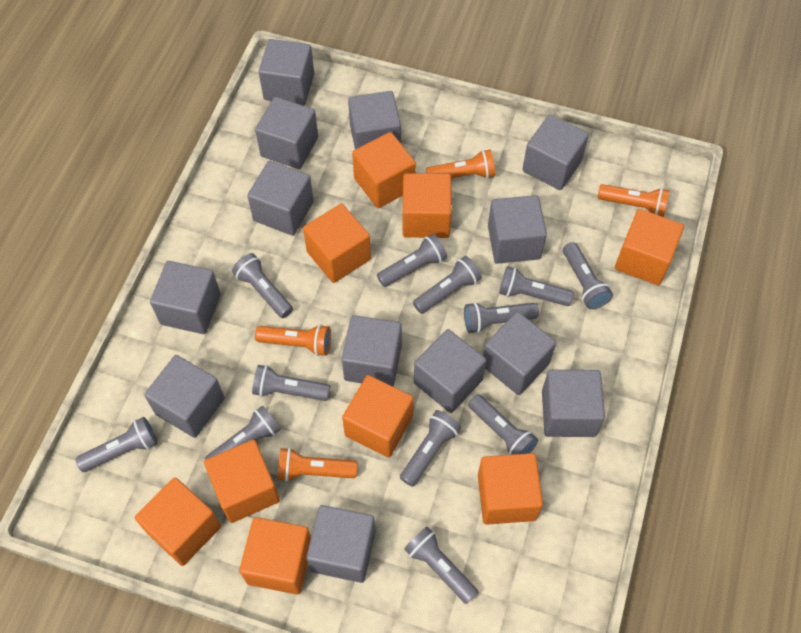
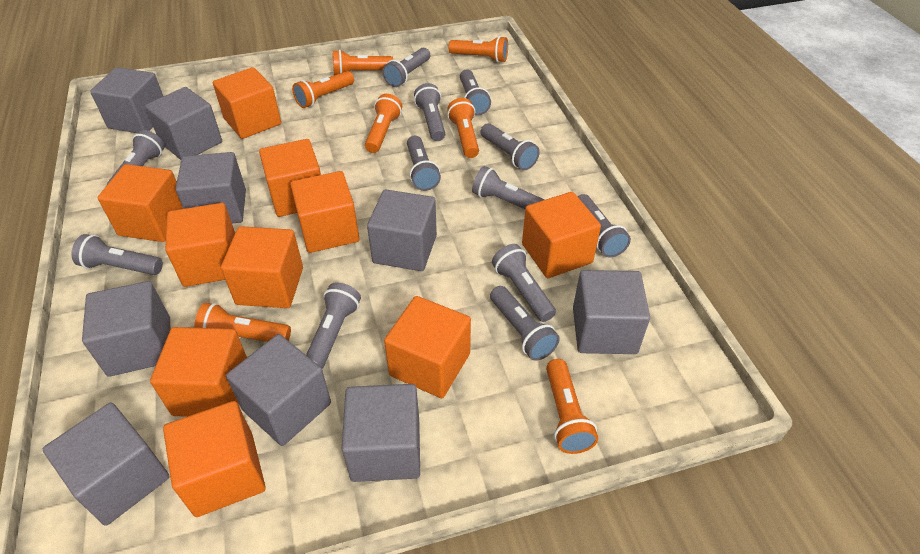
grey cube: 13 -> 9
orange cube: 9 -> 10
orange flashlight: 4 -> 7

